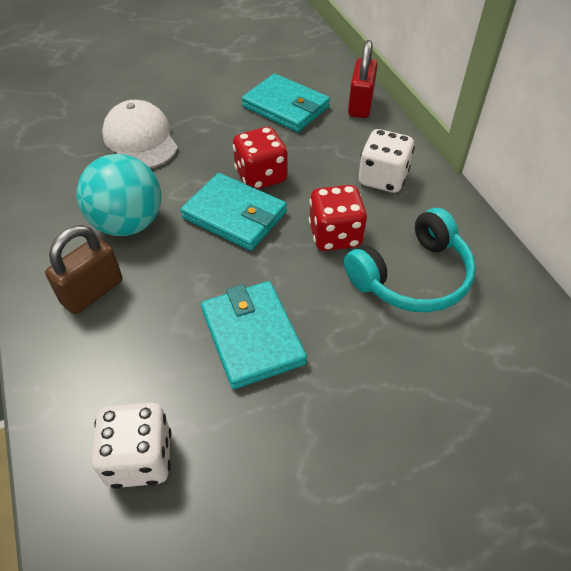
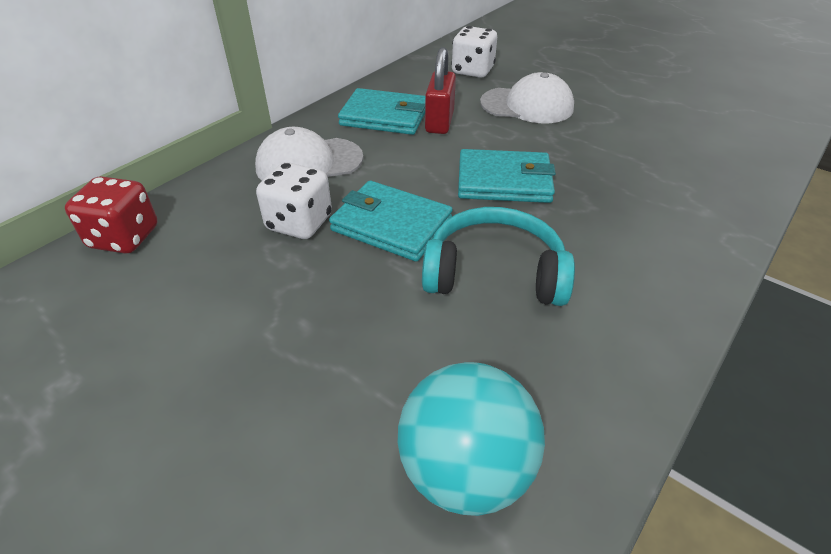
brown padlock: 1 -> 0
red dice: 2 -> 1
white cap: 1 -> 2

